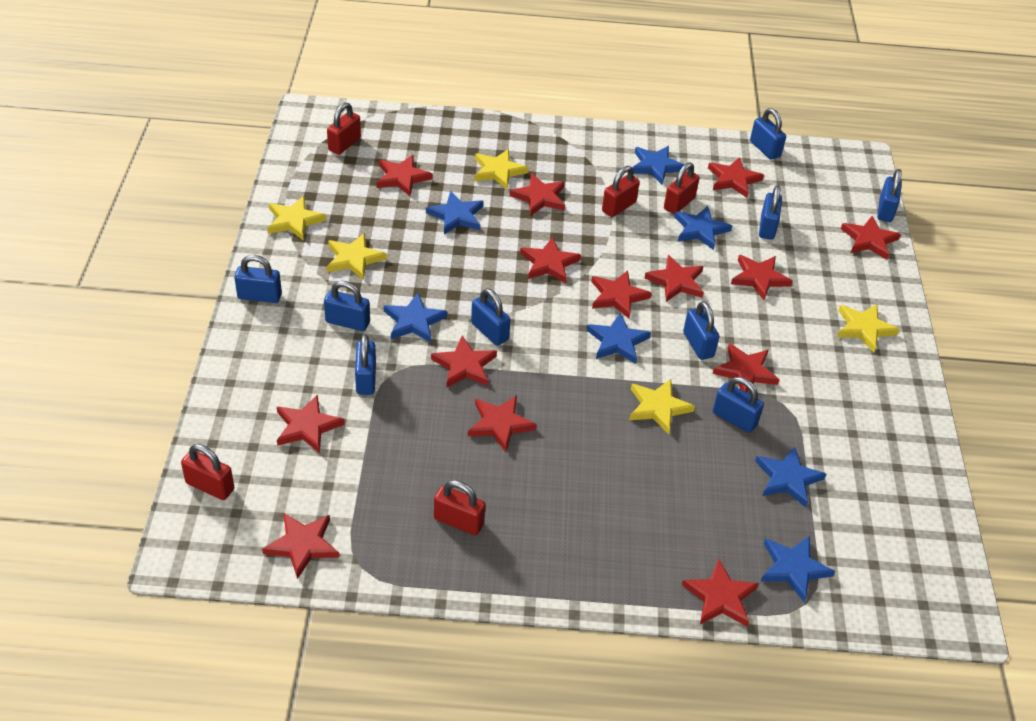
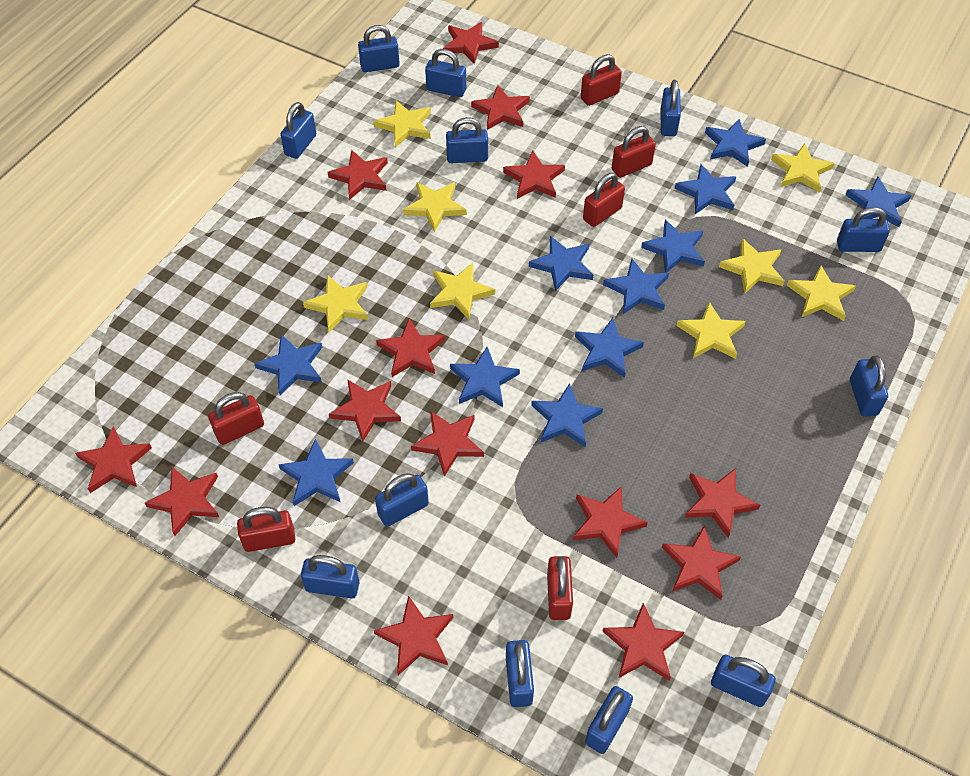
blue padlock: 9 -> 12
blue star: 7 -> 11
red padlock: 5 -> 6
yellow star: 5 -> 8

